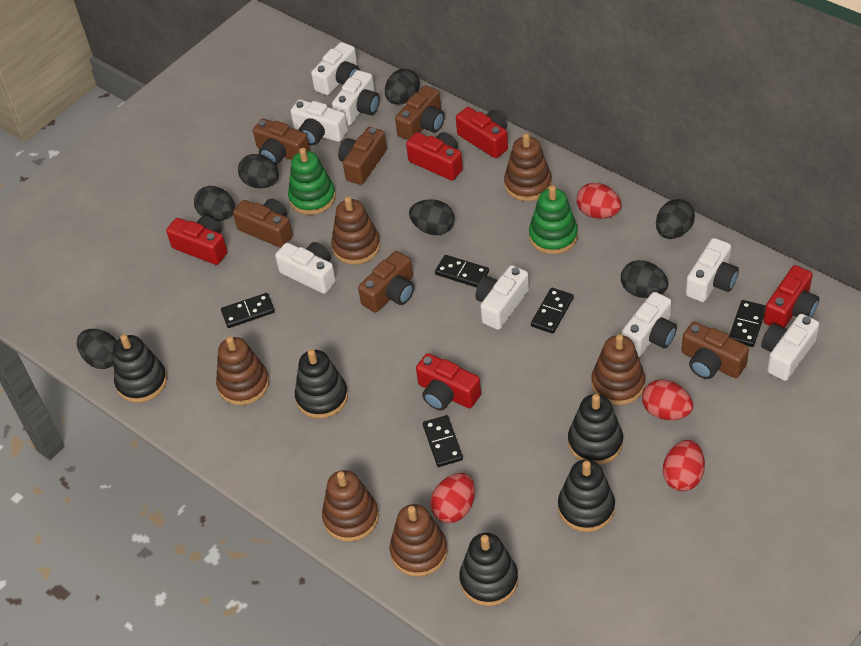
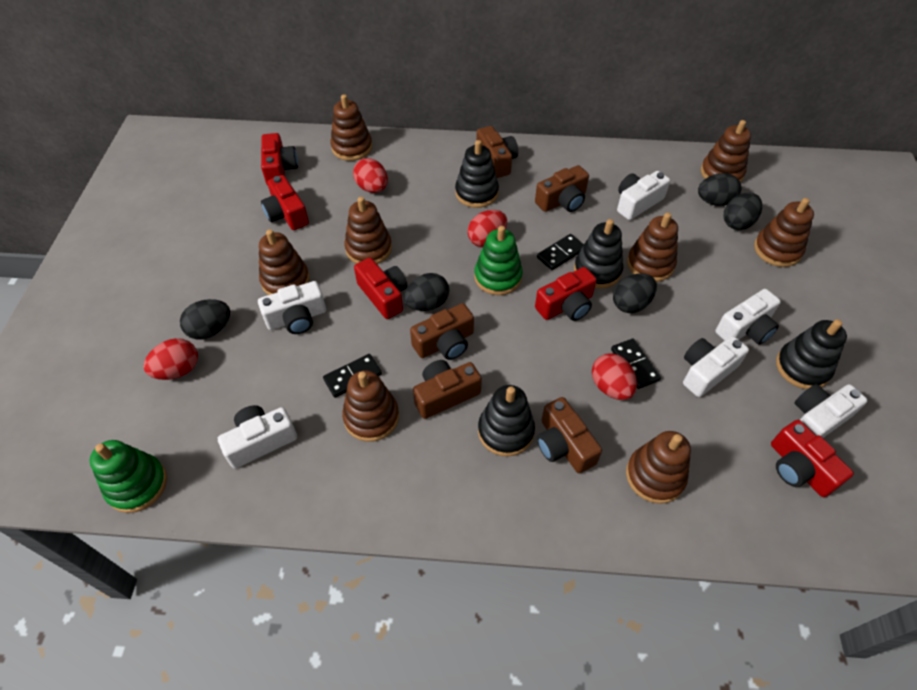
black domino: 5 -> 3
black egg: 7 -> 5
black stacking toy: 5 -> 4
brown camera: 6 -> 5
brown stacking toy: 6 -> 8
white camera: 8 -> 6

